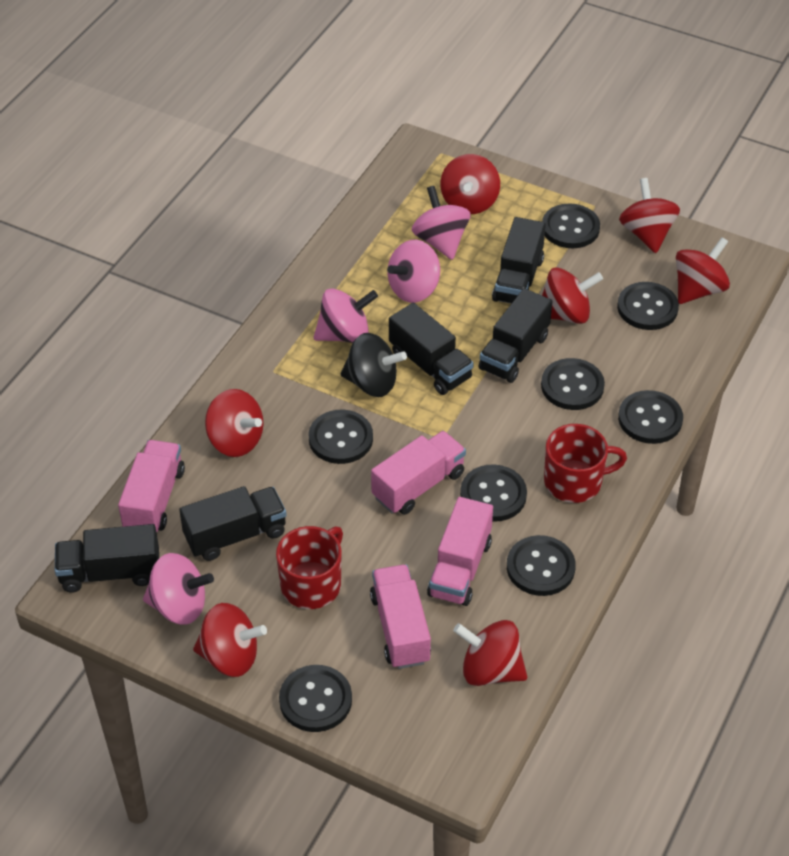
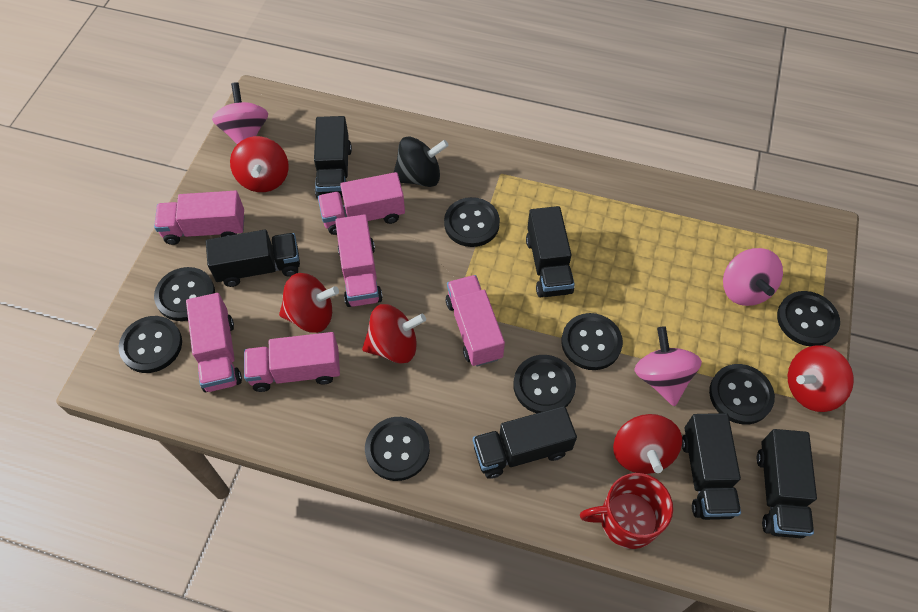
black truck: 5 -> 6
pink spinning top: 4 -> 3
pink truck: 4 -> 6
red mug: 2 -> 1
red spinning top: 7 -> 5

